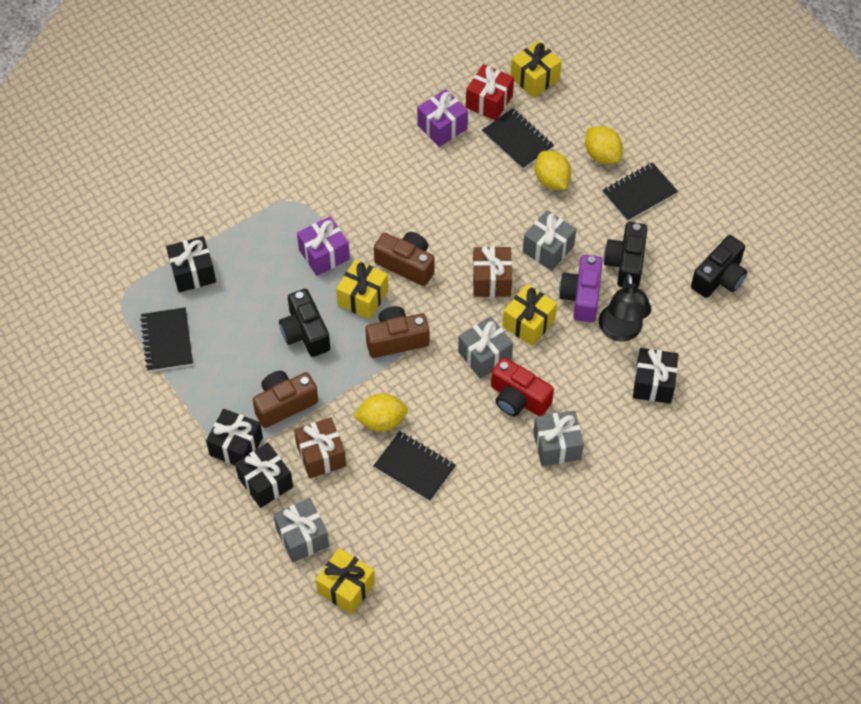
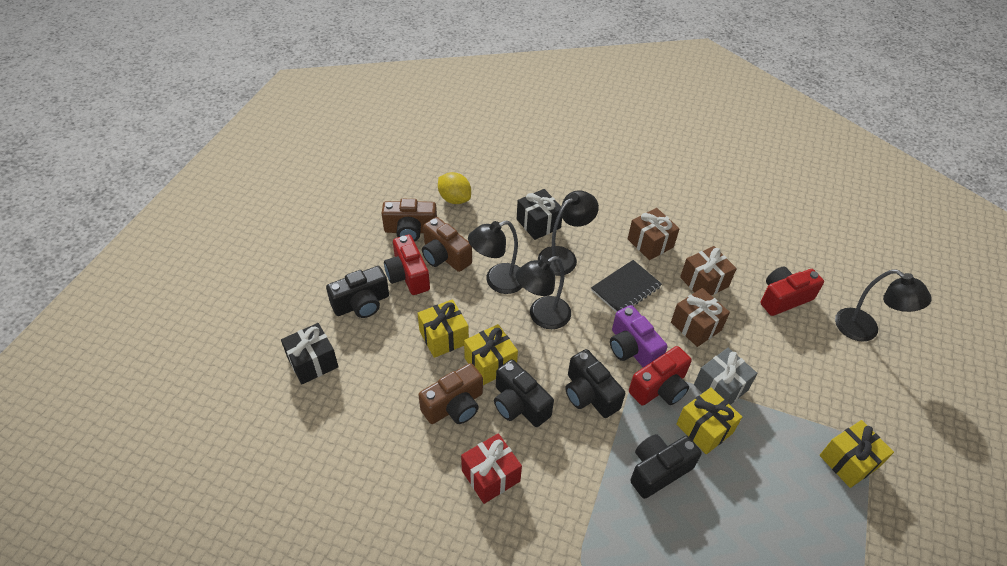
black camera: 3 -> 4
black gift: 4 -> 2
black lamp: 1 -> 4
black notebook: 4 -> 1
brown gift: 2 -> 3
grey gift: 4 -> 1
purple gift: 2 -> 0
red camera: 1 -> 3
yellow lemon: 3 -> 1

